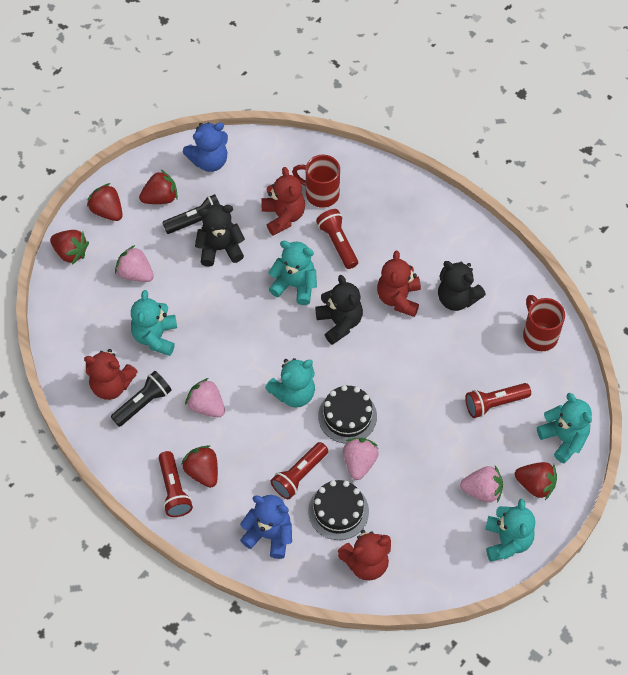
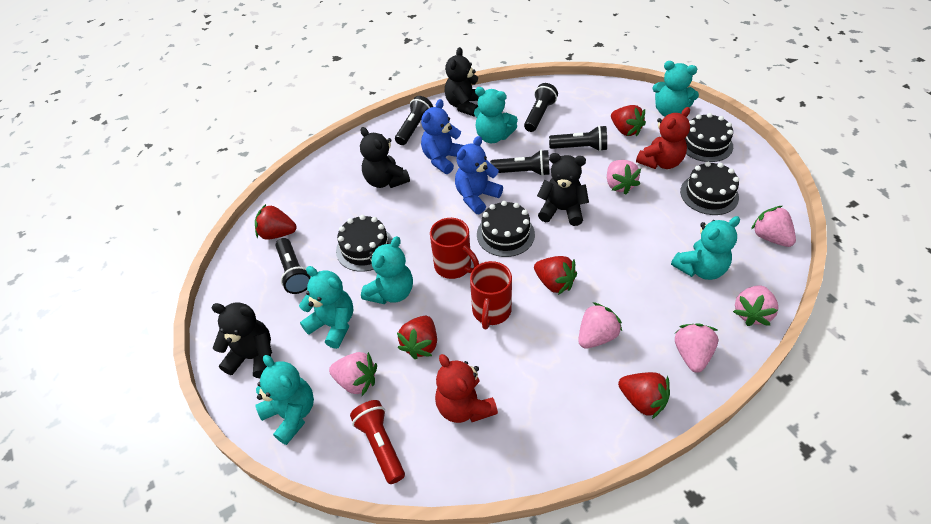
black cake: 2 -> 4
black flashlight: 2 -> 5
black teddy bear: 3 -> 4
pink strawberry: 4 -> 6
red flashlight: 4 -> 1
red teddy bear: 4 -> 2
turquoise teddy bear: 5 -> 6

